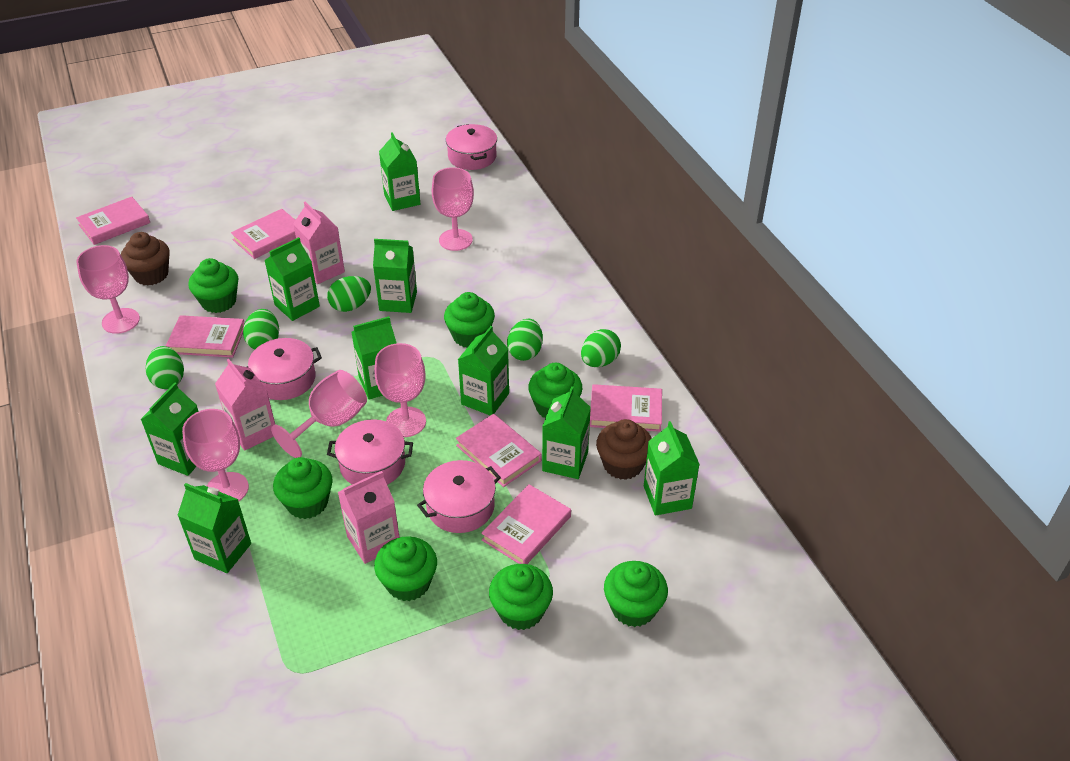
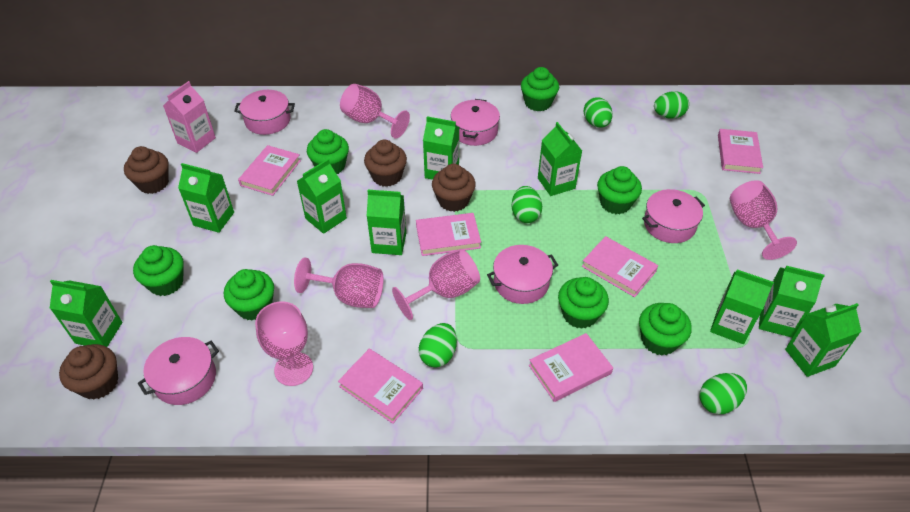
brown cupcake: 2 -> 4
pink carton: 3 -> 1
pink pot: 4 -> 5

